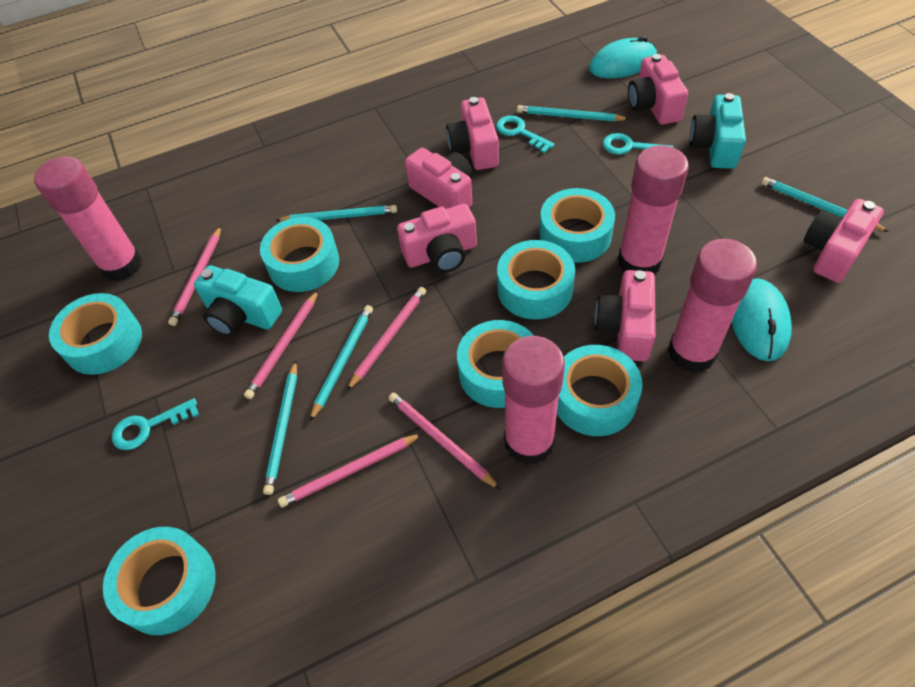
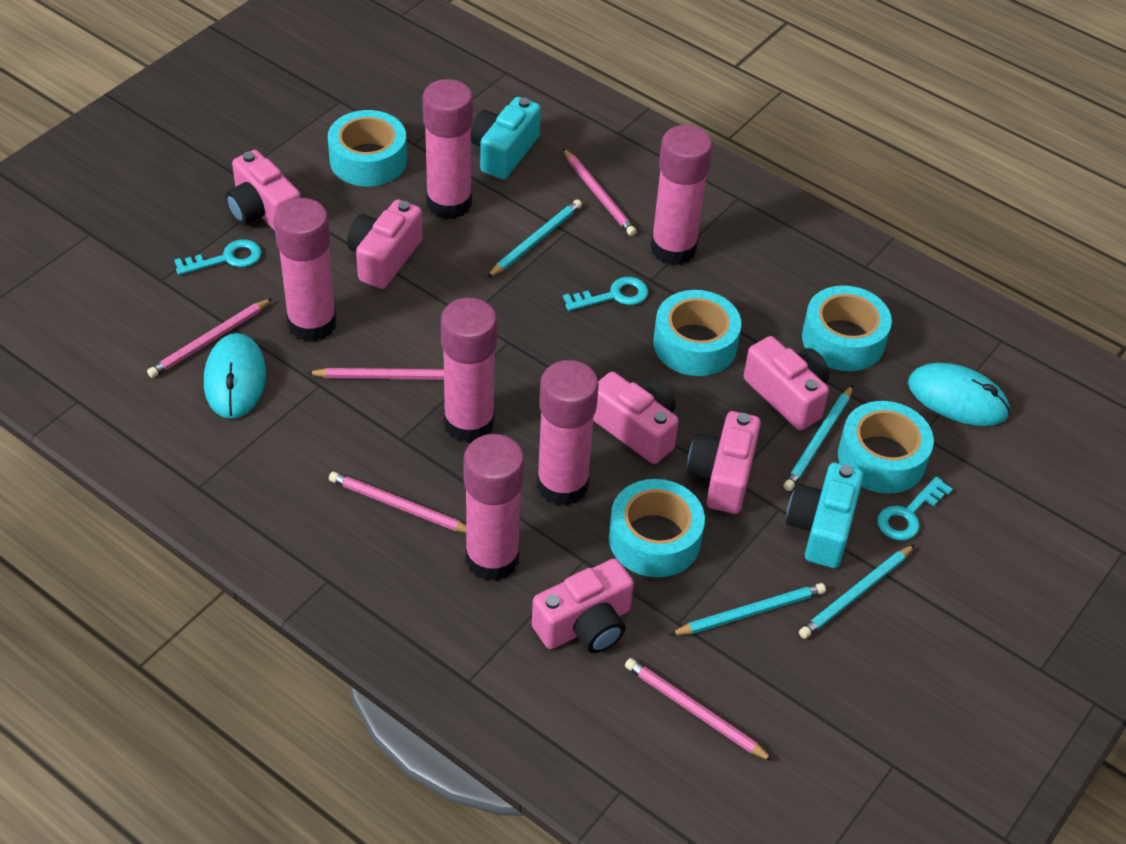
pink glue stick: 4 -> 6
turquoise pencil: 5 -> 4
turquoise tape: 7 -> 5

